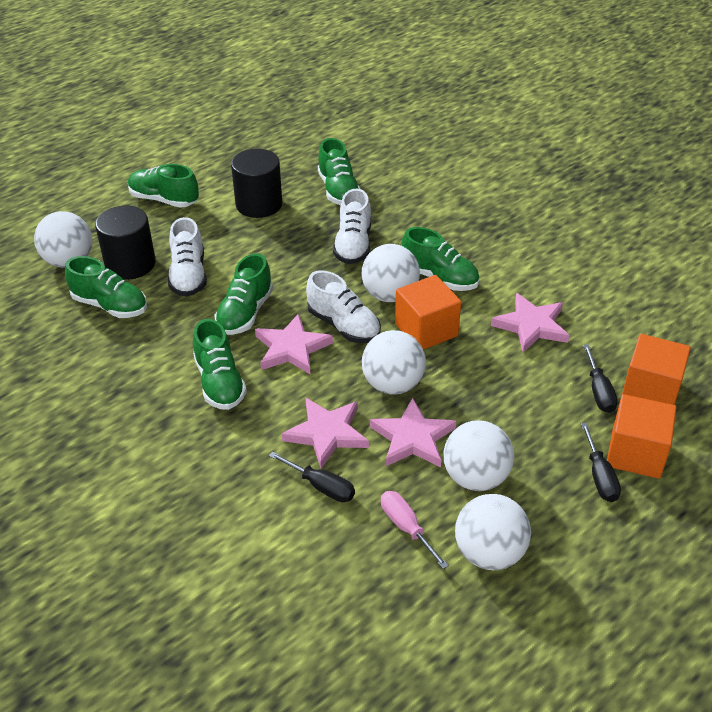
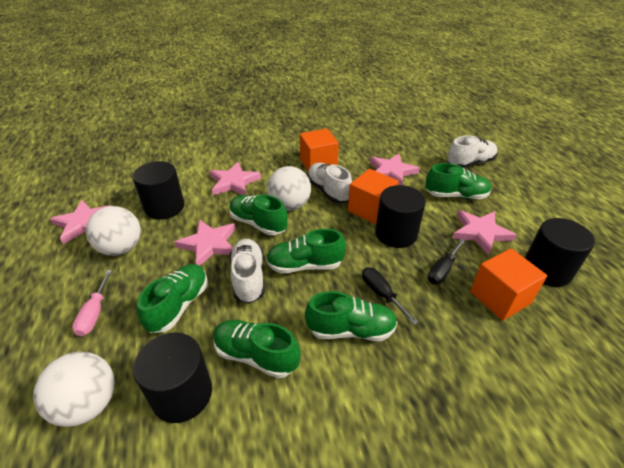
black cylinder: 2 -> 4
black screwdriver: 3 -> 2
pink star: 4 -> 5
white ball: 5 -> 3

